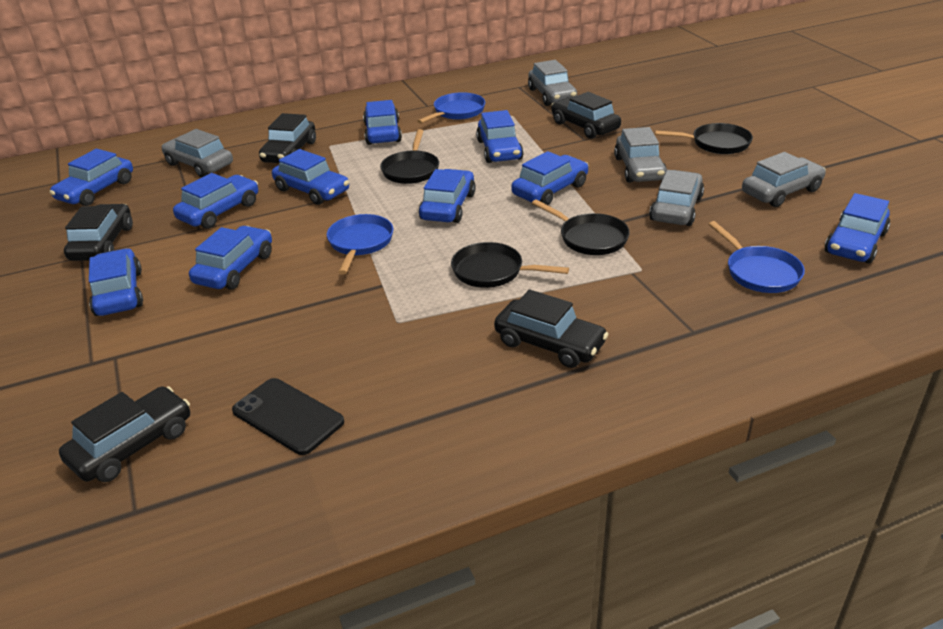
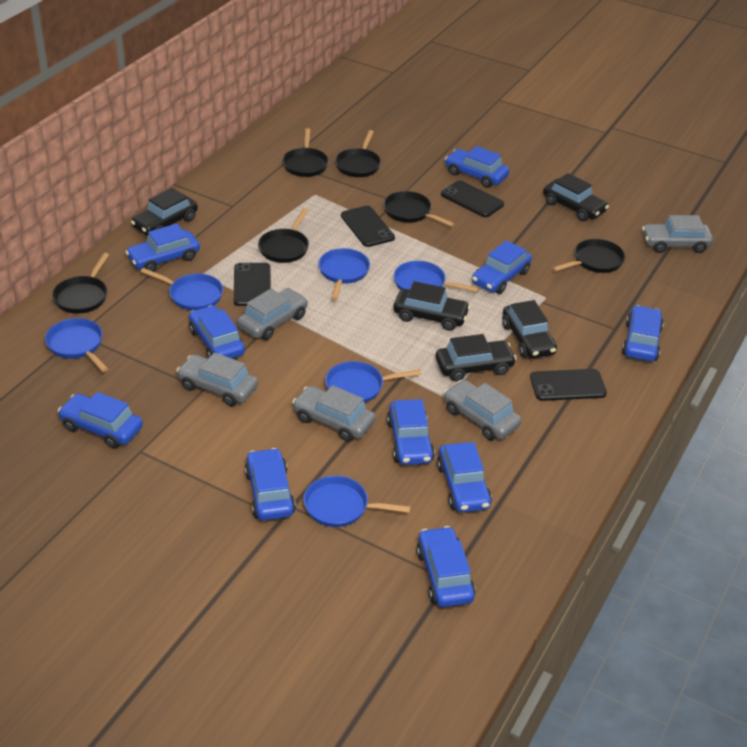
black pan: 4 -> 6
black phone: 1 -> 4
blue pan: 3 -> 6

